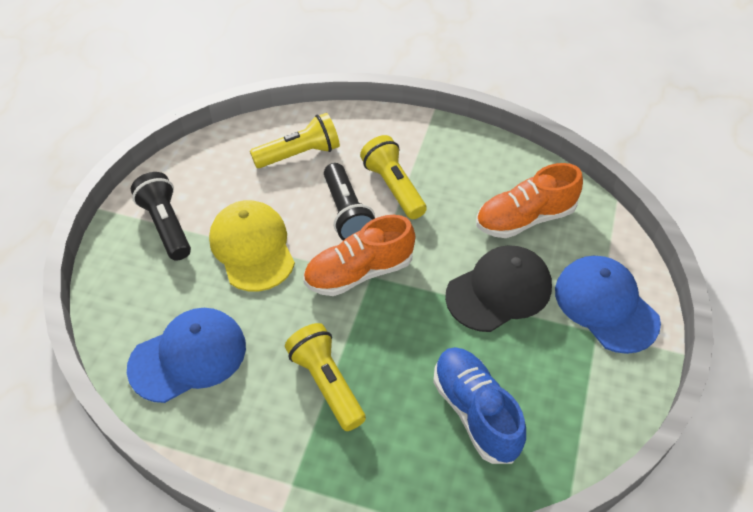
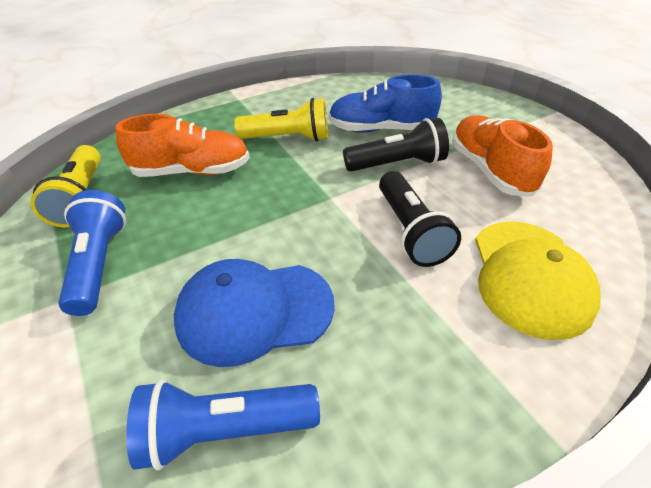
black cap: 1 -> 0
blue cap: 2 -> 1
blue flashlight: 0 -> 2
yellow flashlight: 3 -> 2

